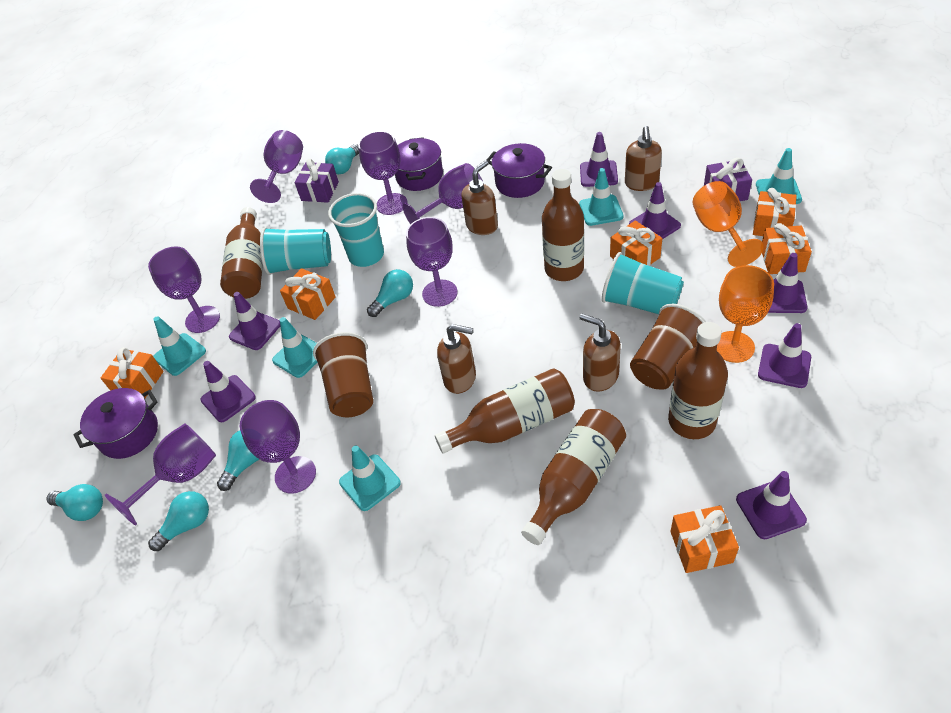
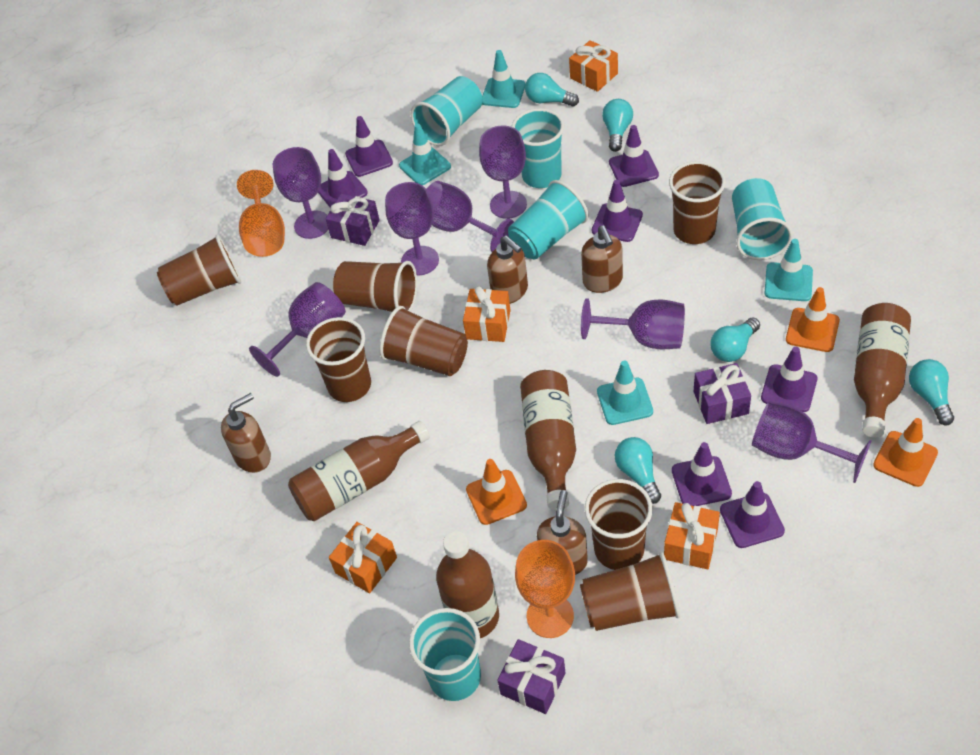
brown bottle: 5 -> 4
brown cup: 2 -> 7
orange gift: 6 -> 4
orange traffic cone: 0 -> 3
purple gift: 2 -> 3
purple pot: 3 -> 0
turquoise cup: 3 -> 5
turquoise traffic cone: 5 -> 4

